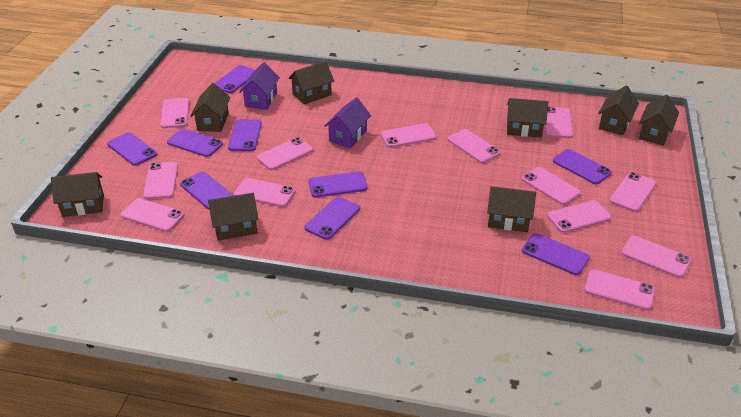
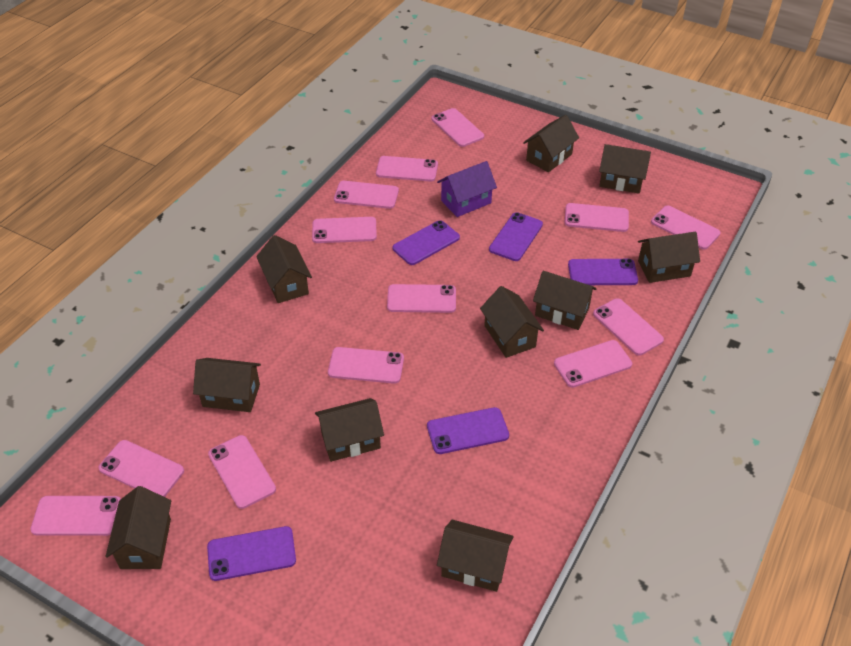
brown house: 8 -> 10
purple house: 2 -> 1
purple phone: 9 -> 5

